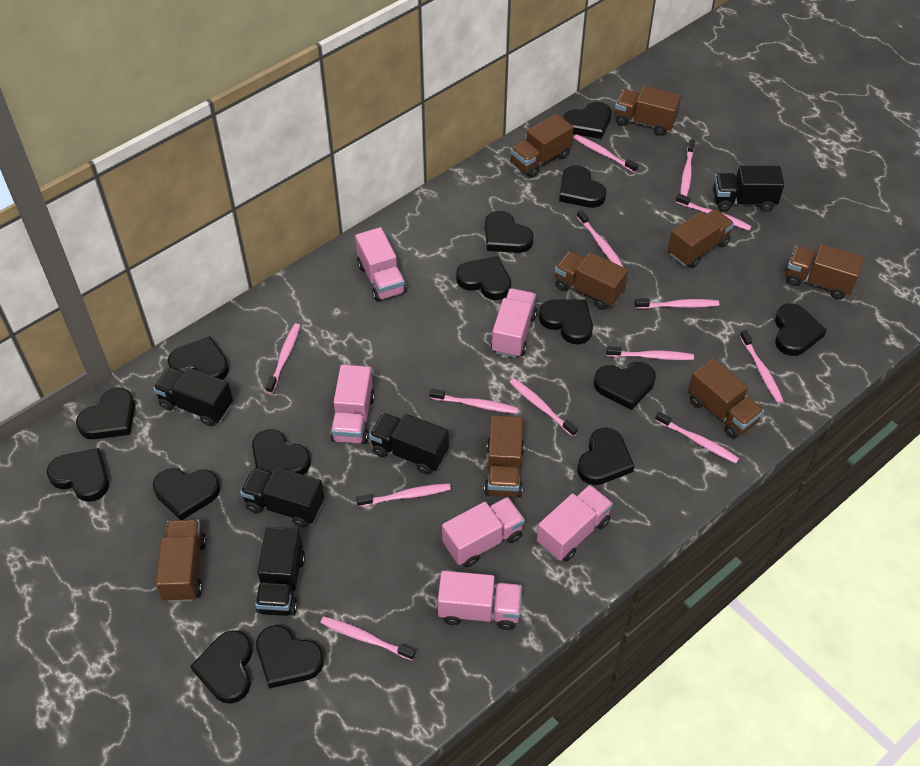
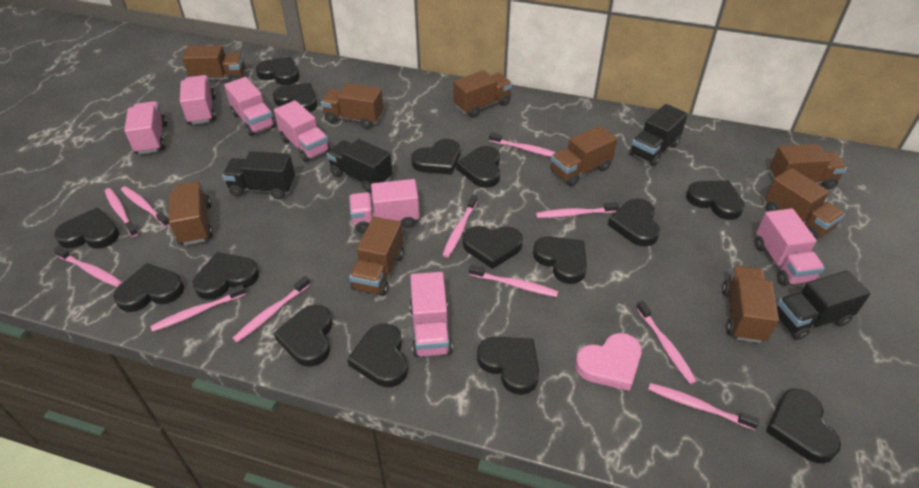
black truck: 5 -> 4
brown truck: 8 -> 9
pink heart: 0 -> 1
pink toothbrush: 13 -> 11
pink truck: 6 -> 7

